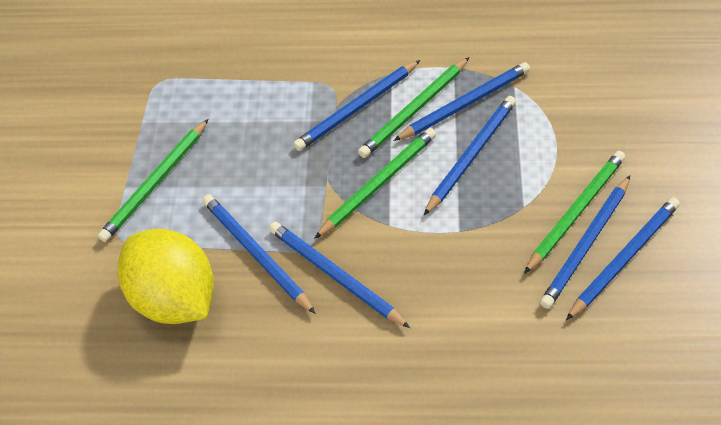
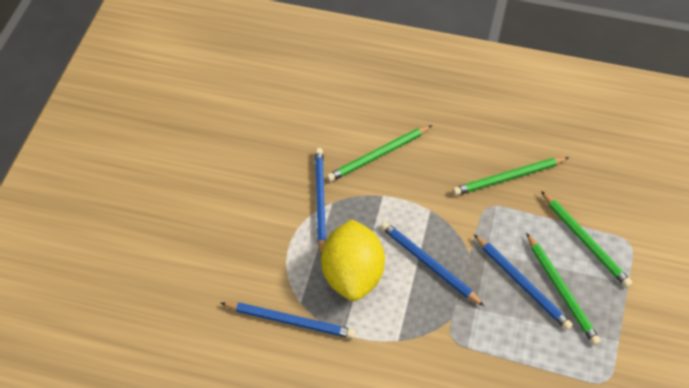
blue pencil: 7 -> 4

